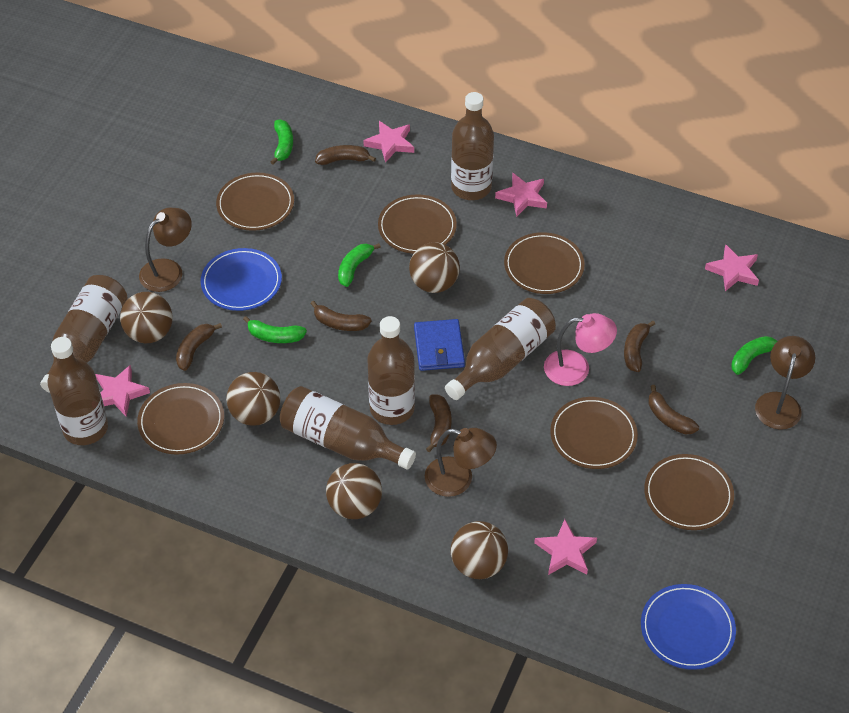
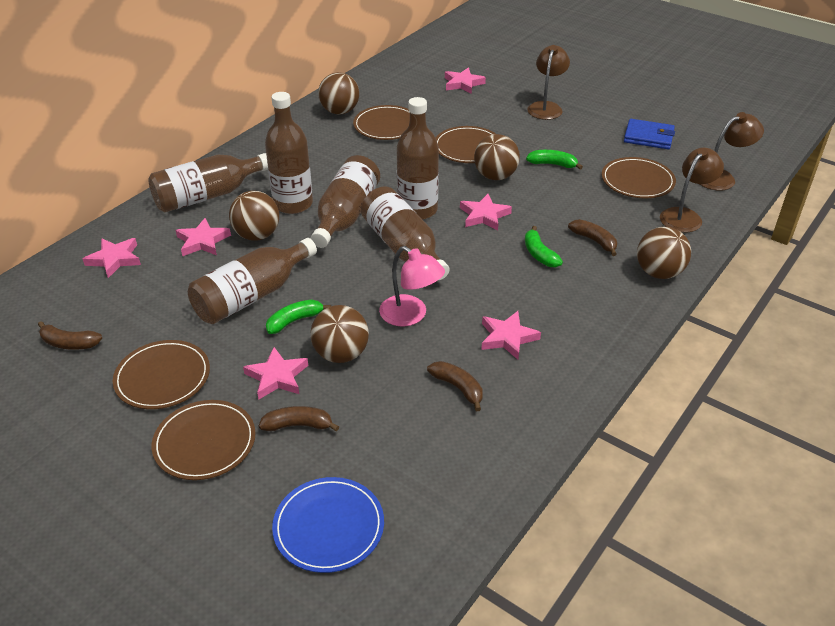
blue plate: 2 -> 1
brown banana: 6 -> 4
brown plate: 6 -> 5
green banana: 4 -> 3
pink star: 5 -> 6

